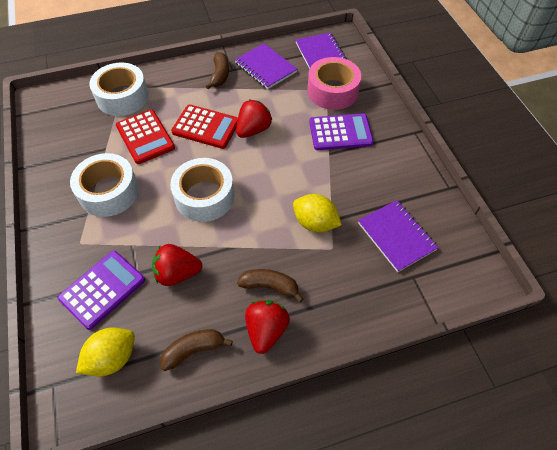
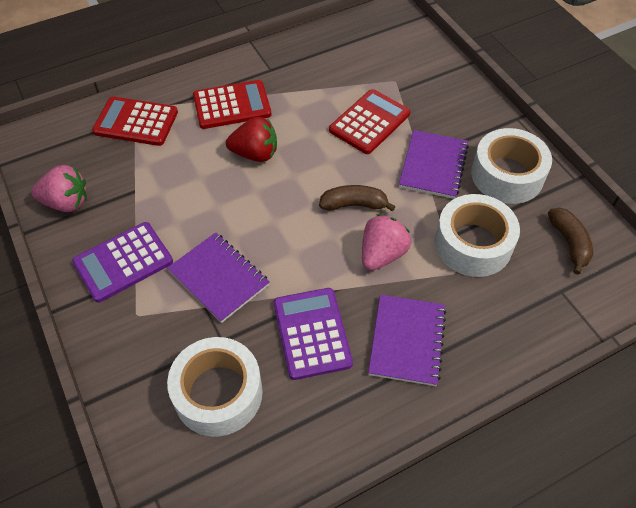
brown banana: 3 -> 2
pink strawberry: 0 -> 2
pink tape: 1 -> 0
red calculator: 2 -> 3
red strawberry: 3 -> 1
yellow lemon: 2 -> 0

